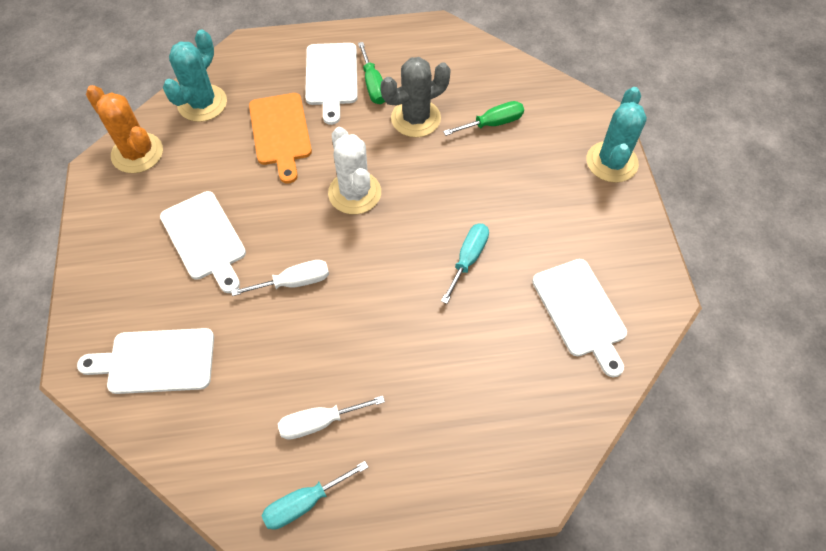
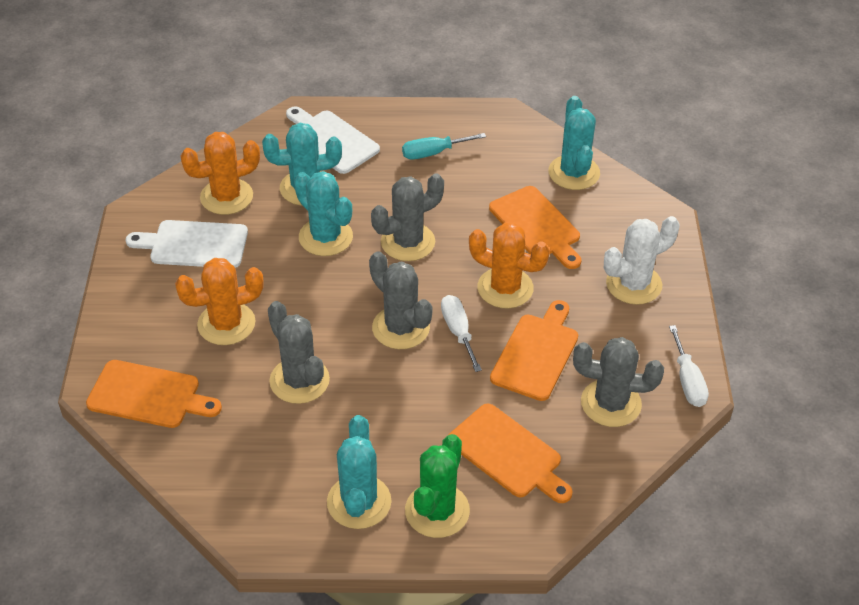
green cactus: 0 -> 1
green screwdriver: 2 -> 0
grey cactus: 1 -> 4
orange cactus: 1 -> 3
orange cutting board: 1 -> 4
turquoise cactus: 2 -> 4
turquoise screwdriver: 2 -> 1
white cutting board: 4 -> 2

